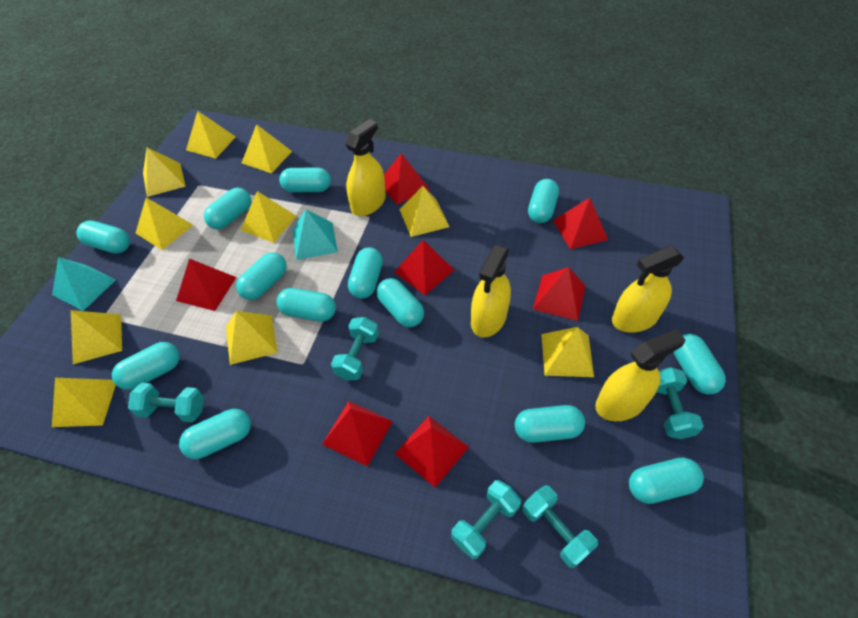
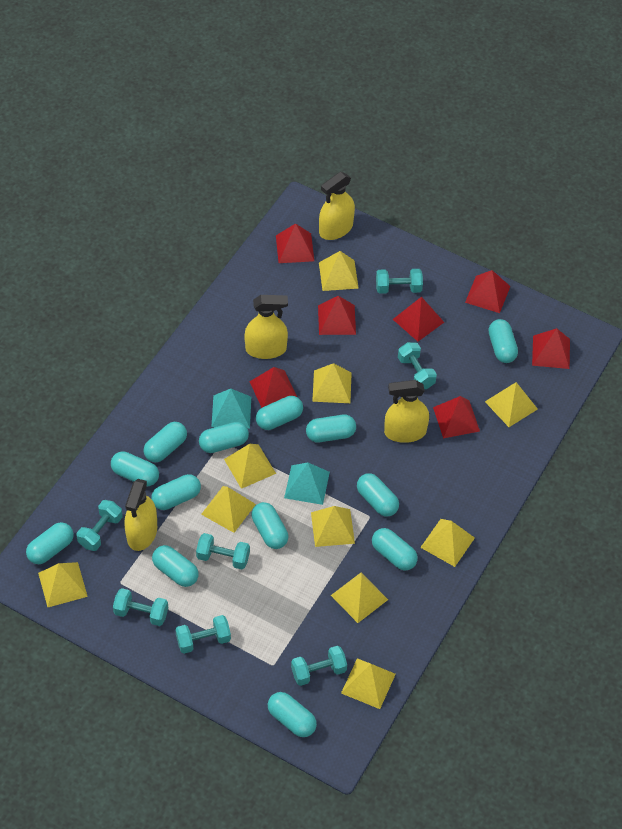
turquoise dumbbell: 5 -> 7

